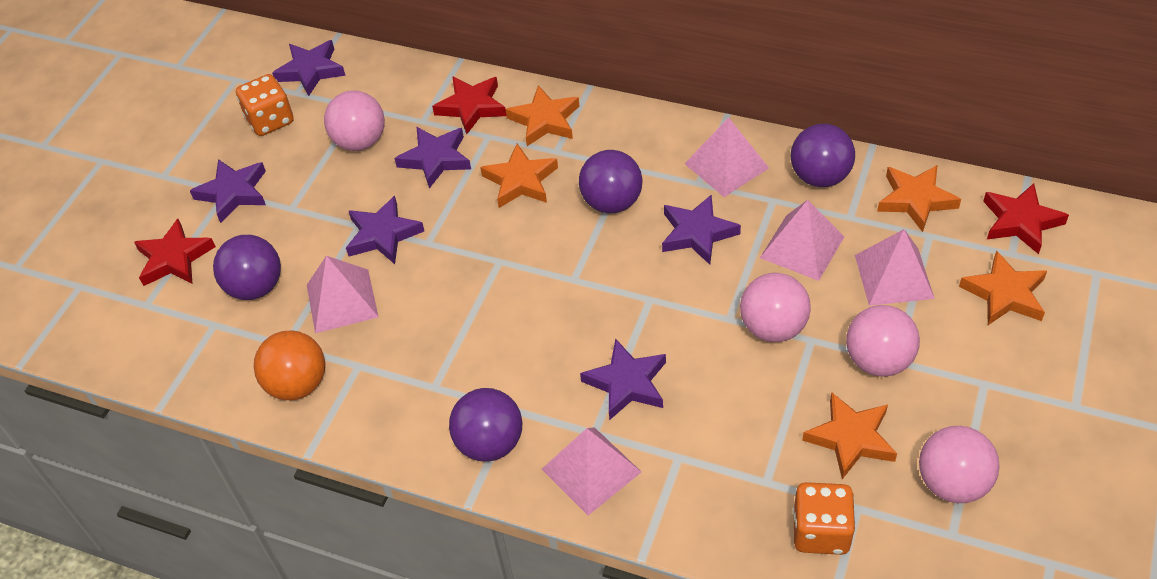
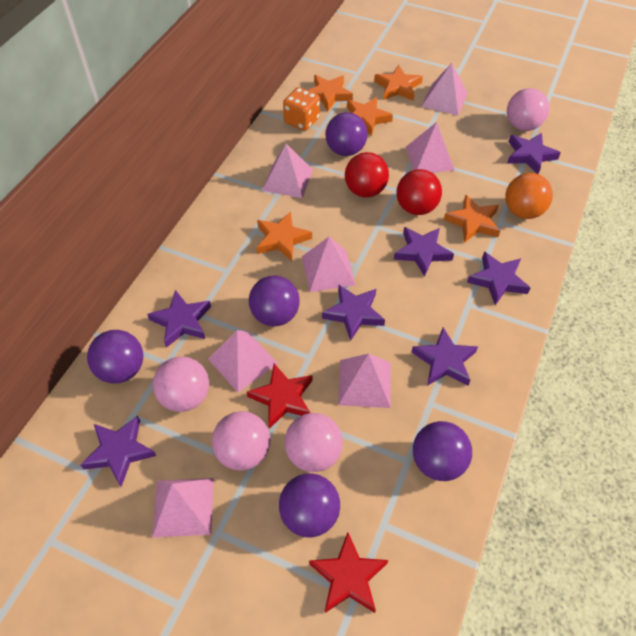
orange dice: 2 -> 1
pink pyramid: 5 -> 7
purple ball: 4 -> 5
purple star: 6 -> 7
red ball: 0 -> 2
red star: 3 -> 2

